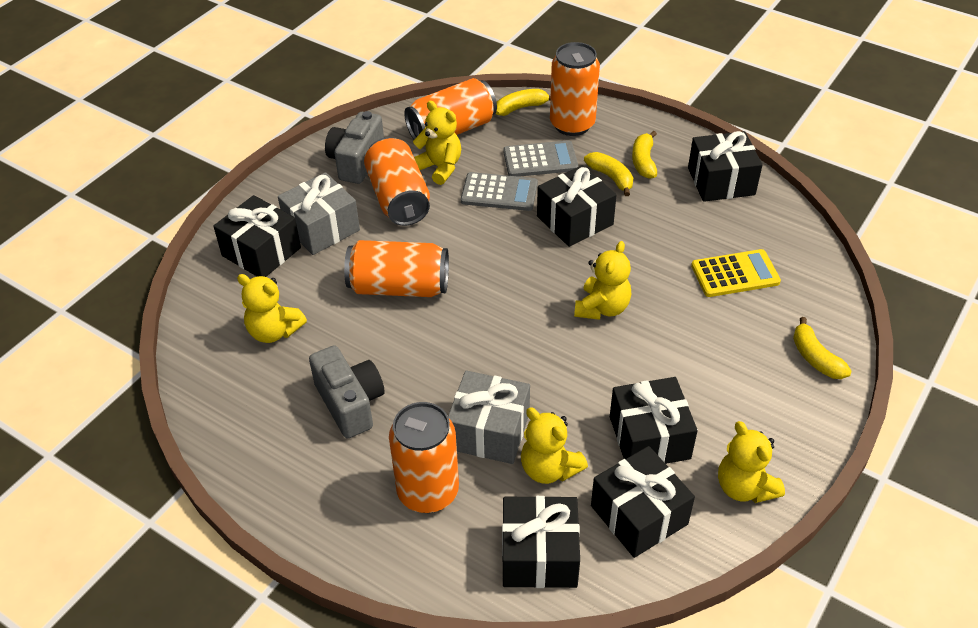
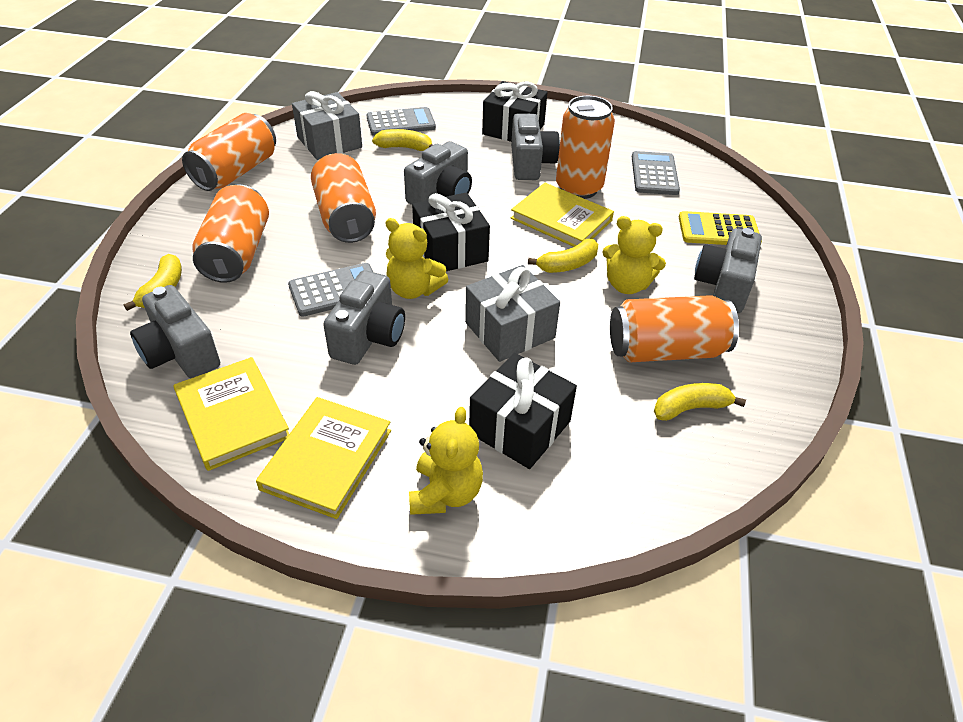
black gift: 6 -> 3
grey calculator: 2 -> 3
grey camera: 2 -> 5
yellow book: 0 -> 3
yellow teddy bear: 5 -> 3

